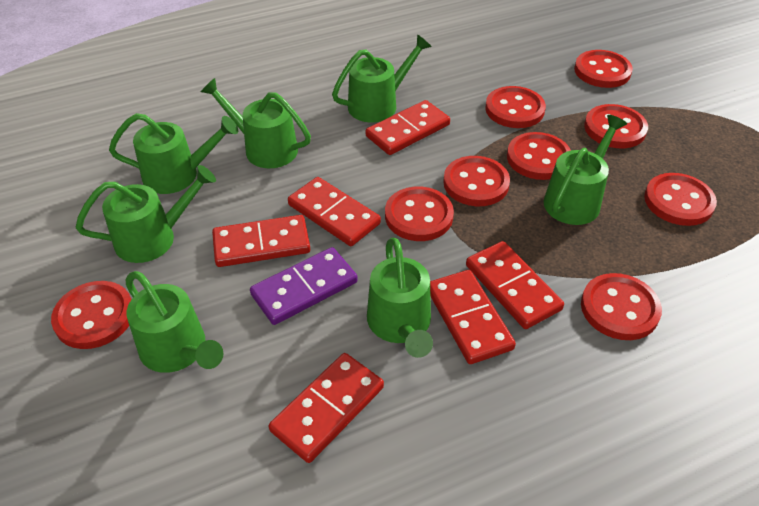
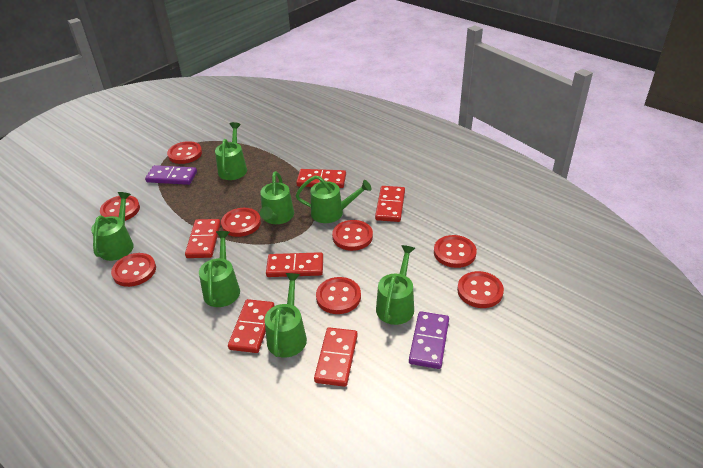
purple domino: 1 -> 2
red button: 9 -> 8

